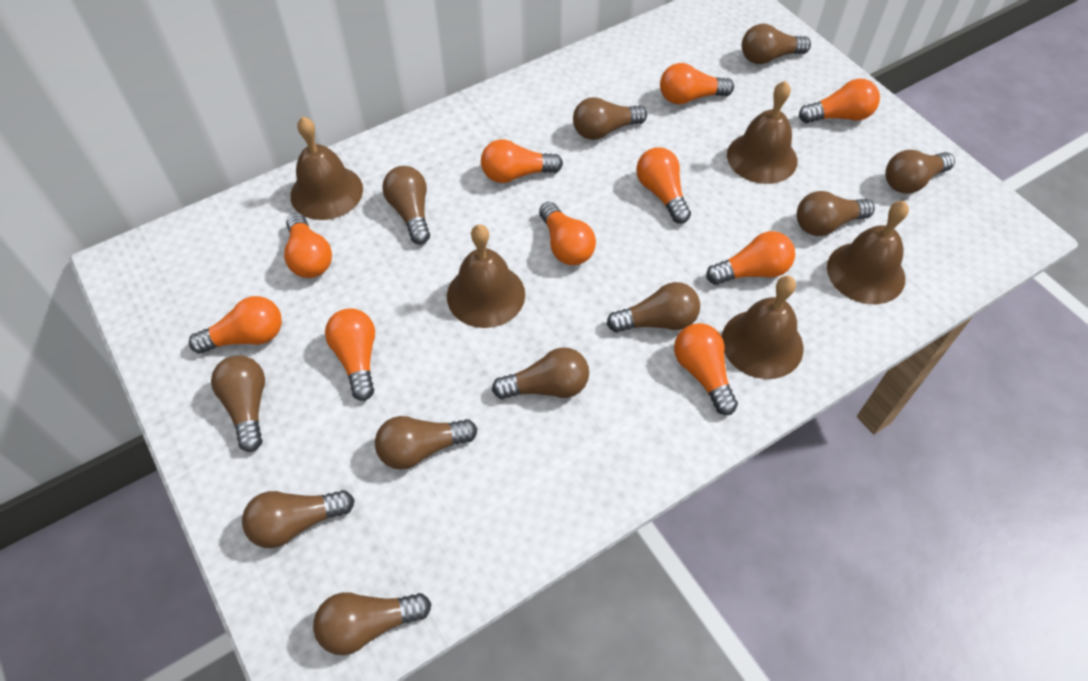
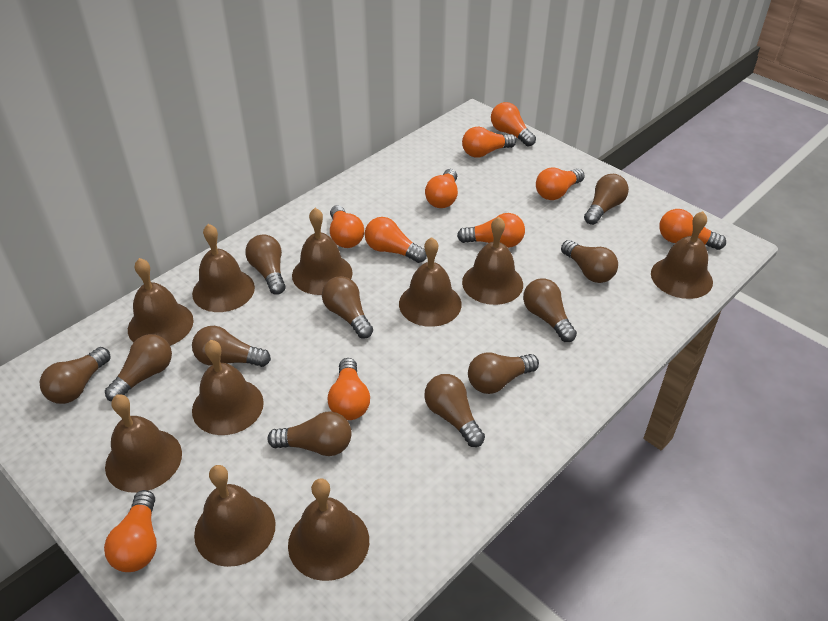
brown bell: 5 -> 10

